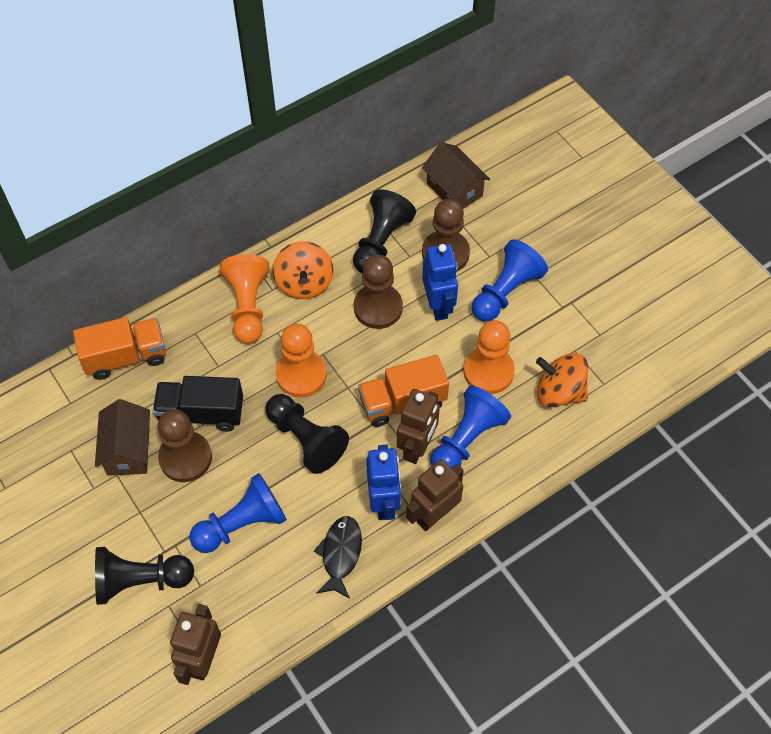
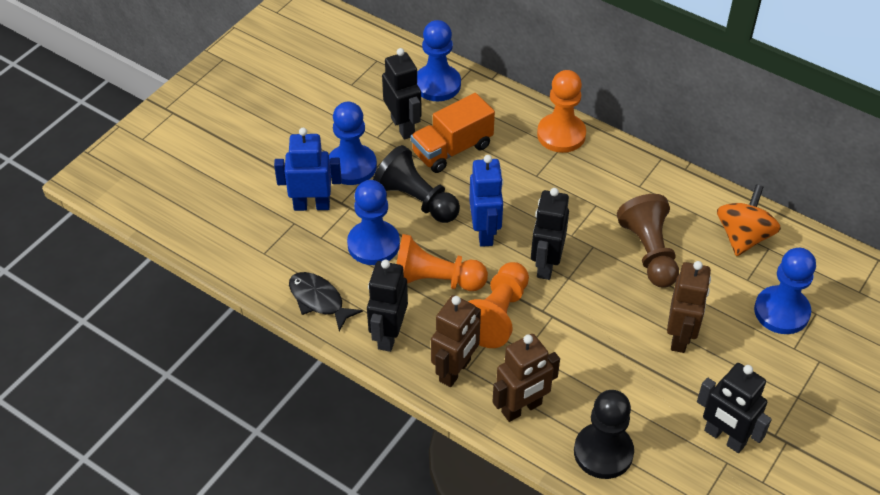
black pawn: 3 -> 2
black robot: 0 -> 4
black truck: 1 -> 0
blue pawn: 3 -> 4
brown house: 2 -> 0
brown pawn: 3 -> 1
orange spinning top: 2 -> 1
orange truck: 2 -> 1

